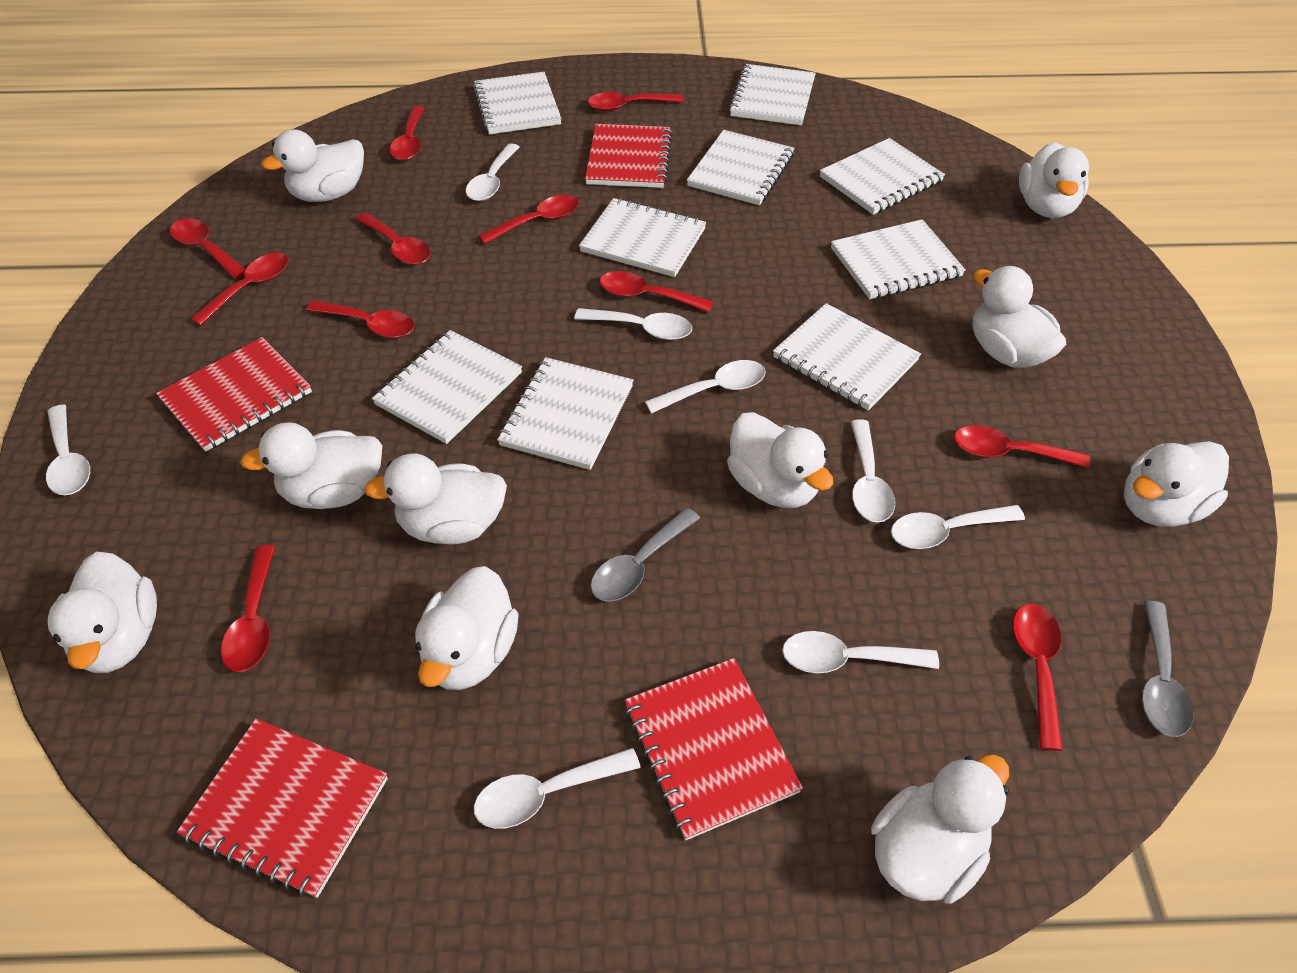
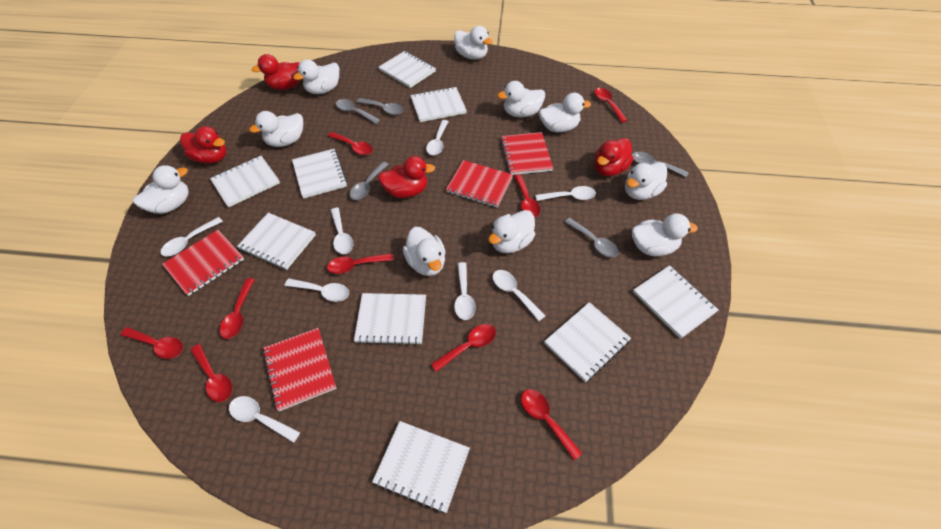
grey spoon: 2 -> 5
red duck: 0 -> 4
red spoon: 11 -> 9

